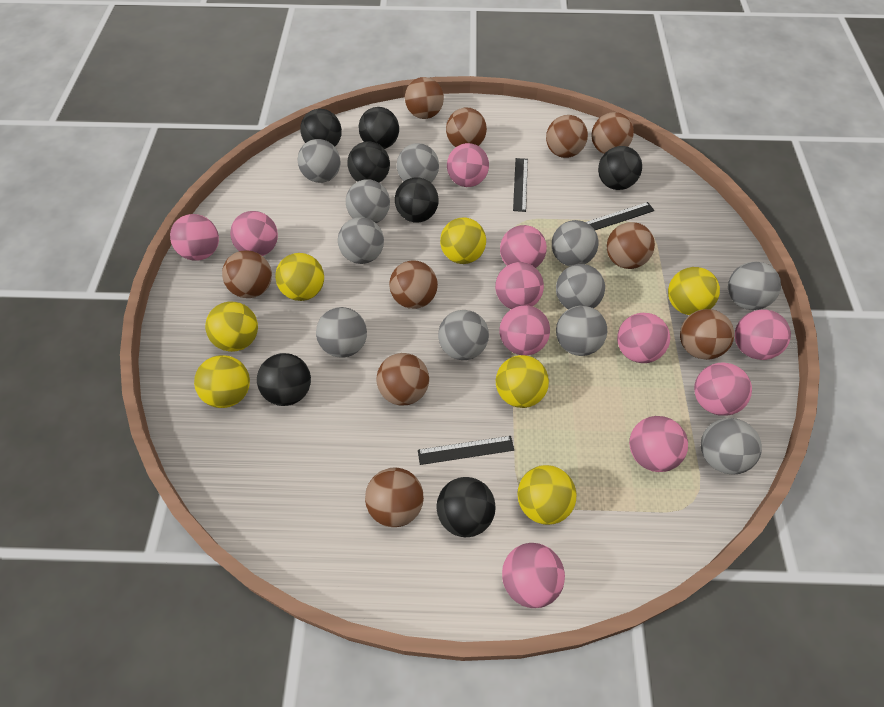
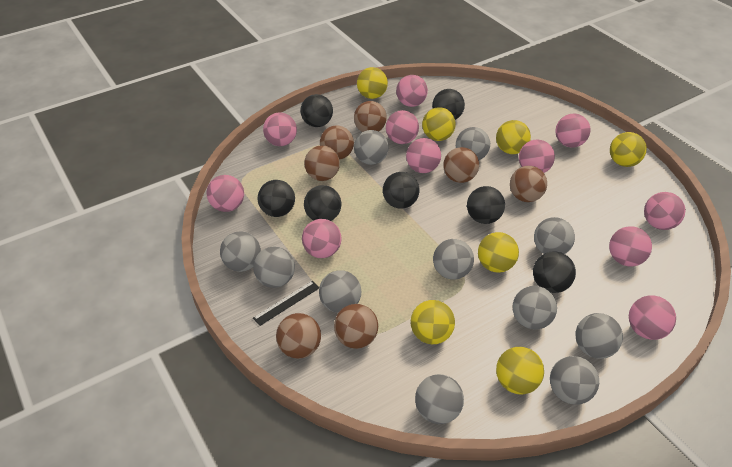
black ruler: 3 -> 1
brown ball: 10 -> 7

